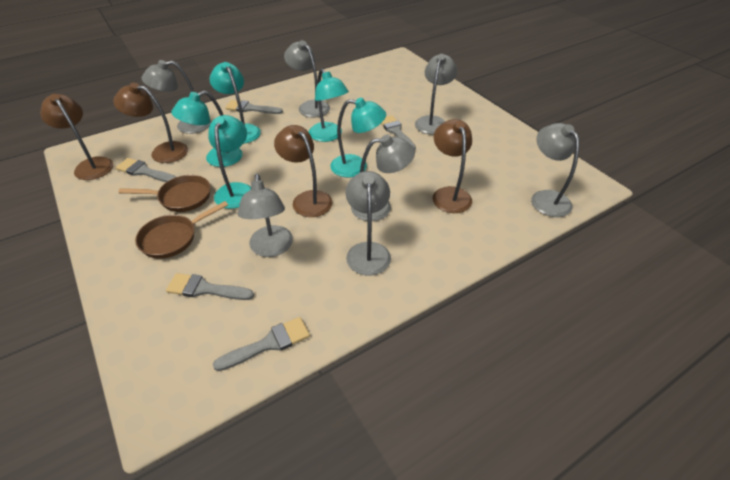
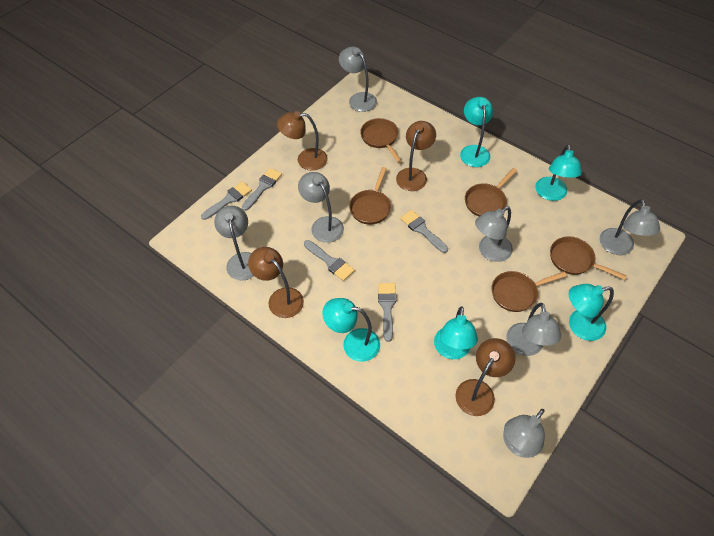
brown pan: 2 -> 5

